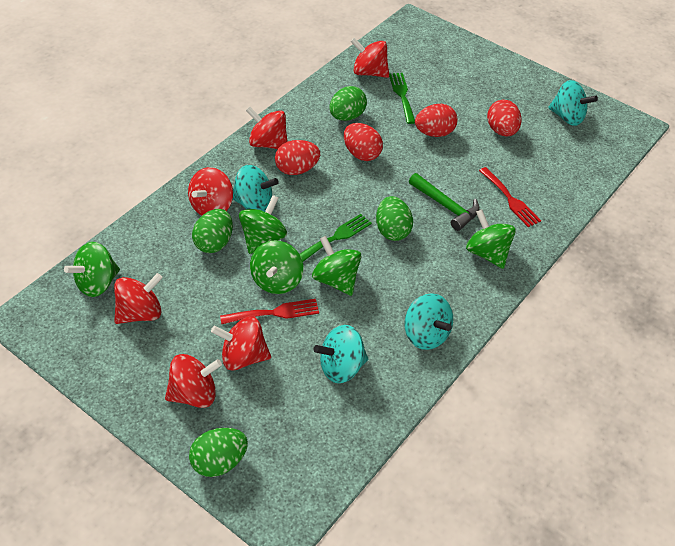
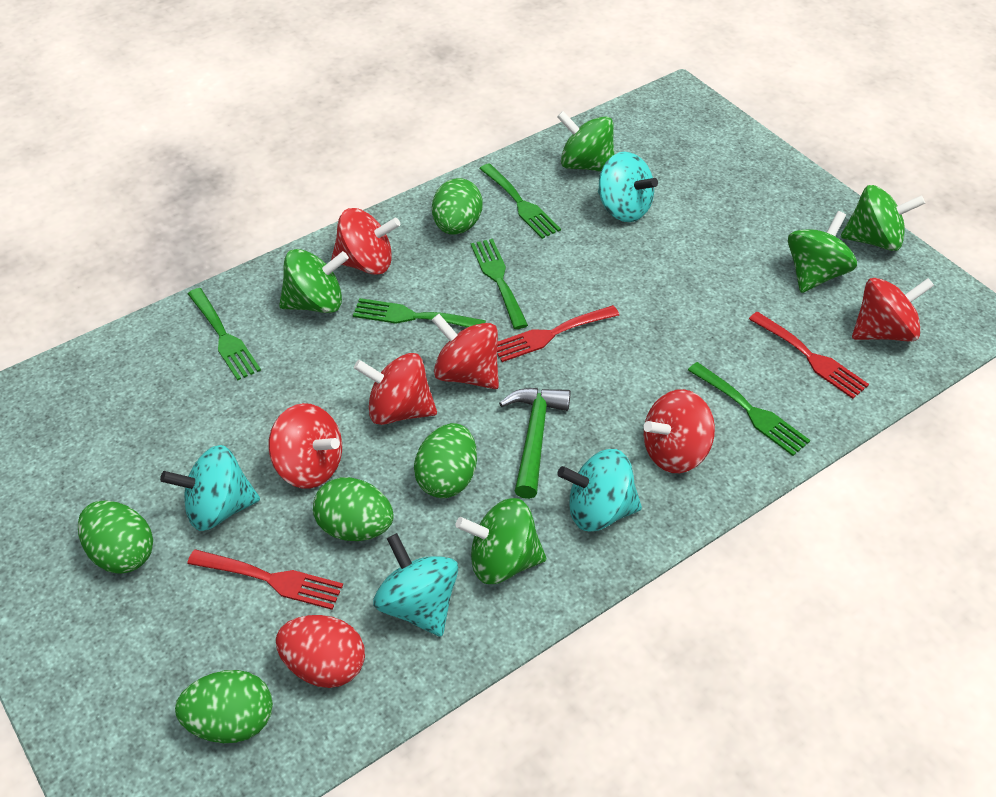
green egg: 4 -> 5
green fork: 2 -> 5
red egg: 4 -> 1
red fork: 2 -> 3

